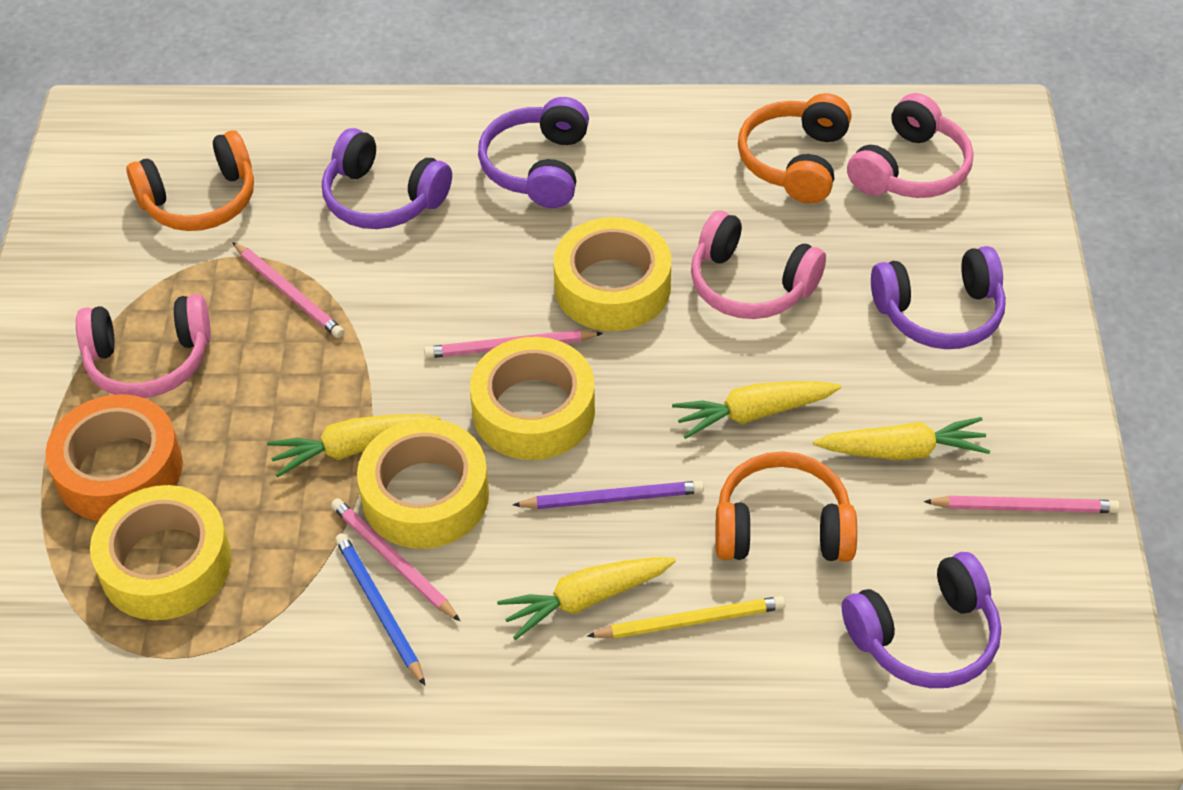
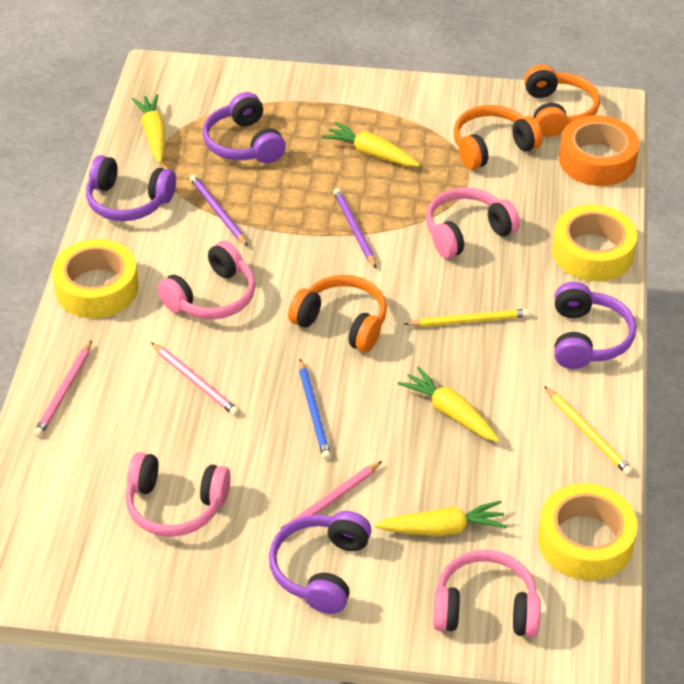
pink headphones: 3 -> 4
pink pencil: 4 -> 3
purple pencil: 1 -> 2
yellow pencil: 1 -> 2
yellow tape: 4 -> 3

